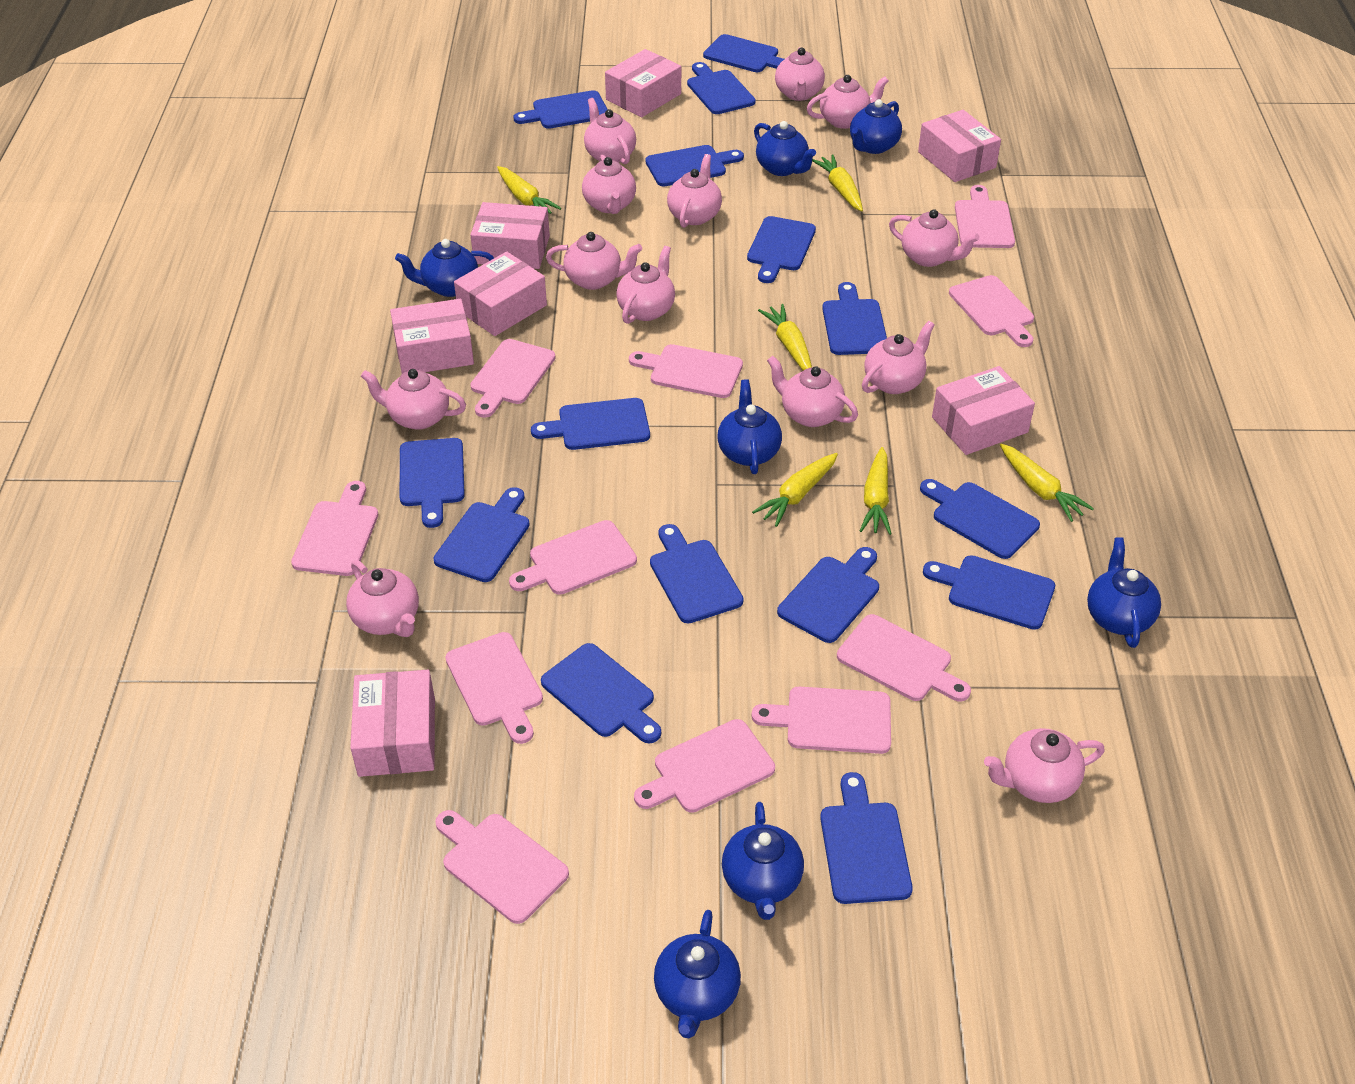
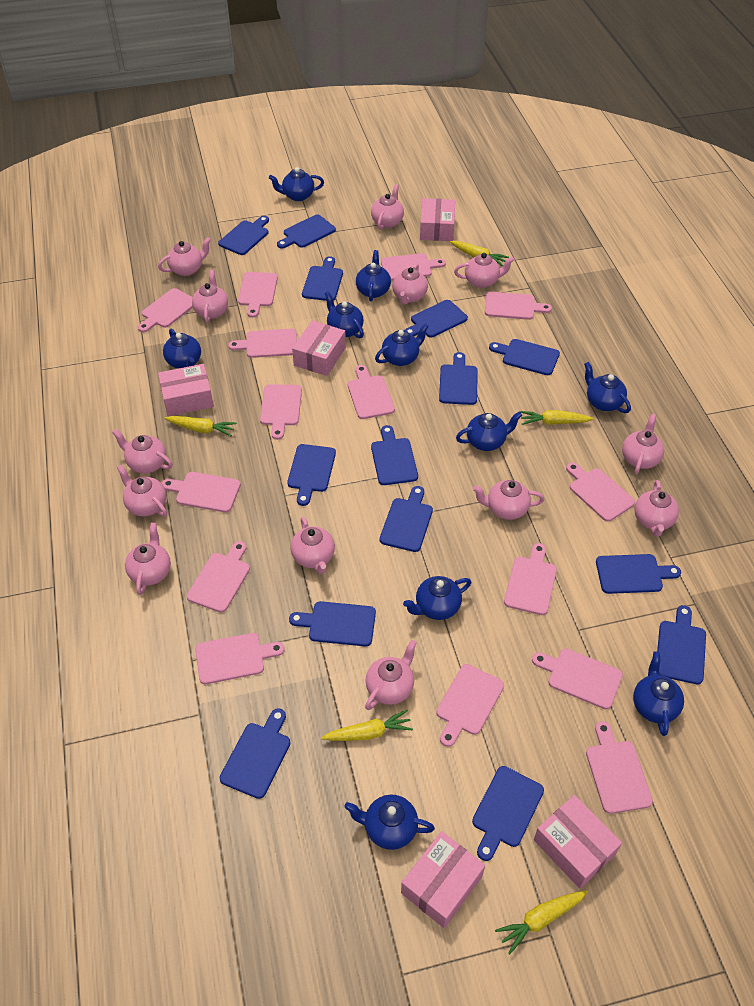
blue cutting board: 15 -> 14
blue teapot: 7 -> 10
pink box: 7 -> 5
pink cutting board: 11 -> 15
yellow carrot: 6 -> 5

